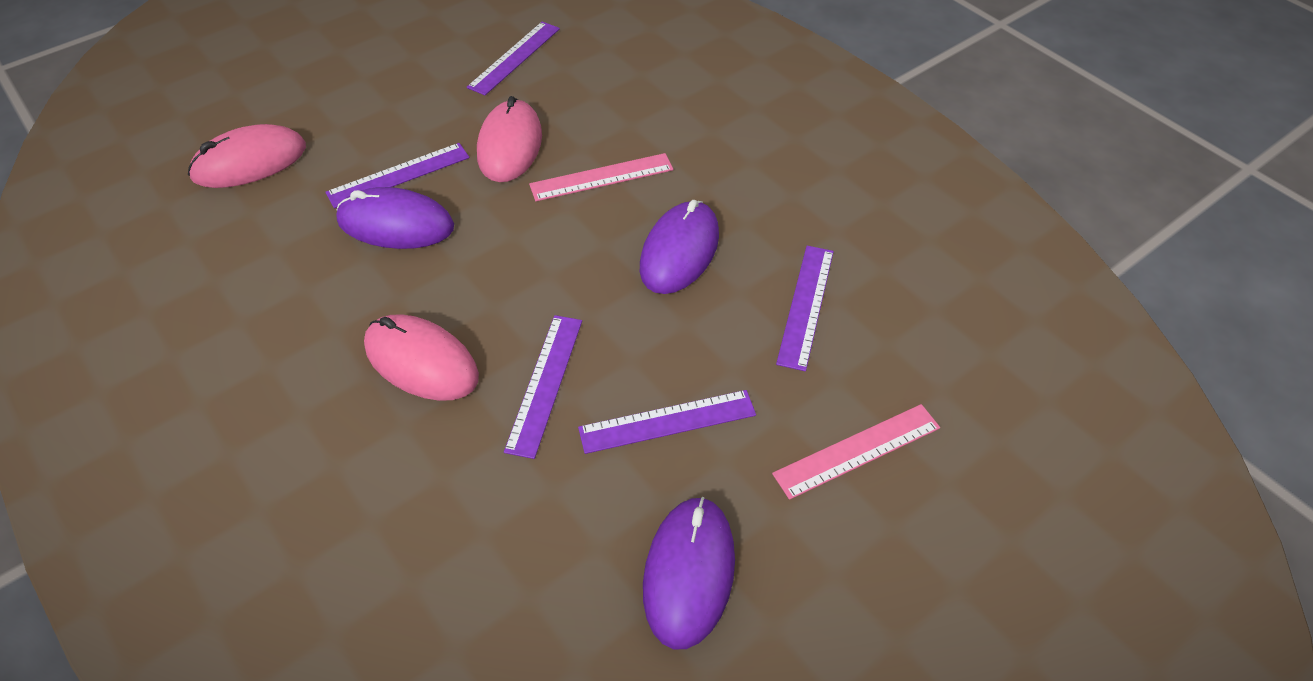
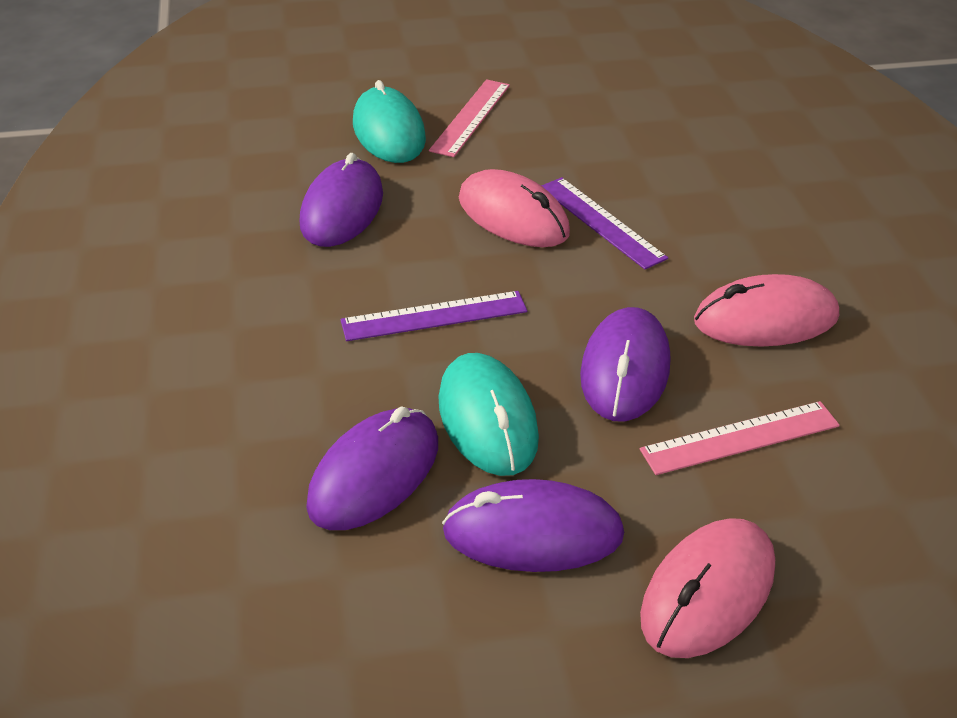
purple mouse: 3 -> 4
purple ruler: 5 -> 2
turquoise mouse: 0 -> 2

